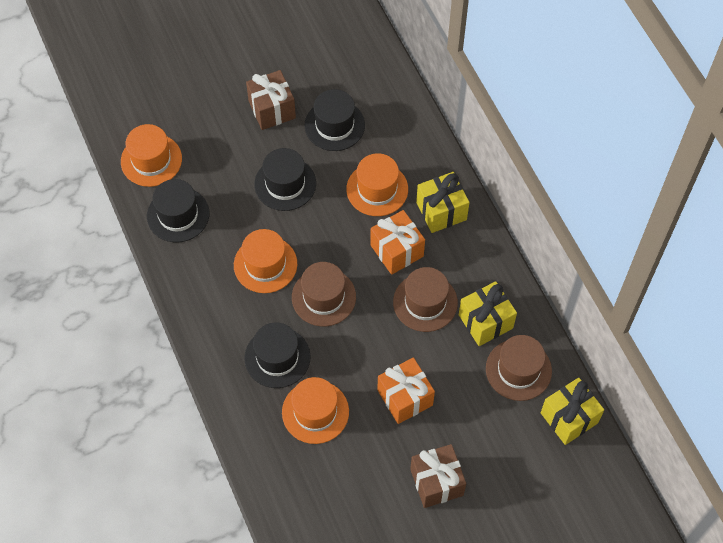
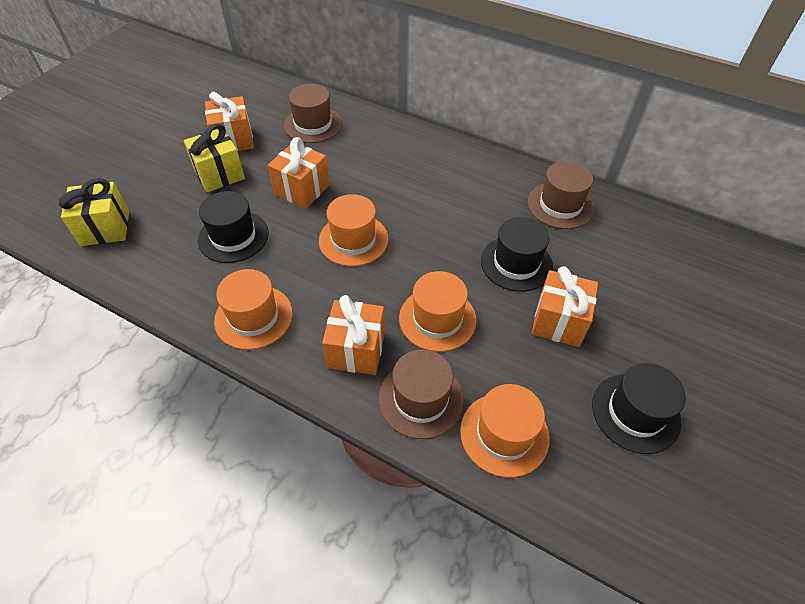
black hat: 4 -> 3
brown gift: 2 -> 0
orange gift: 2 -> 4
yellow gift: 3 -> 2

